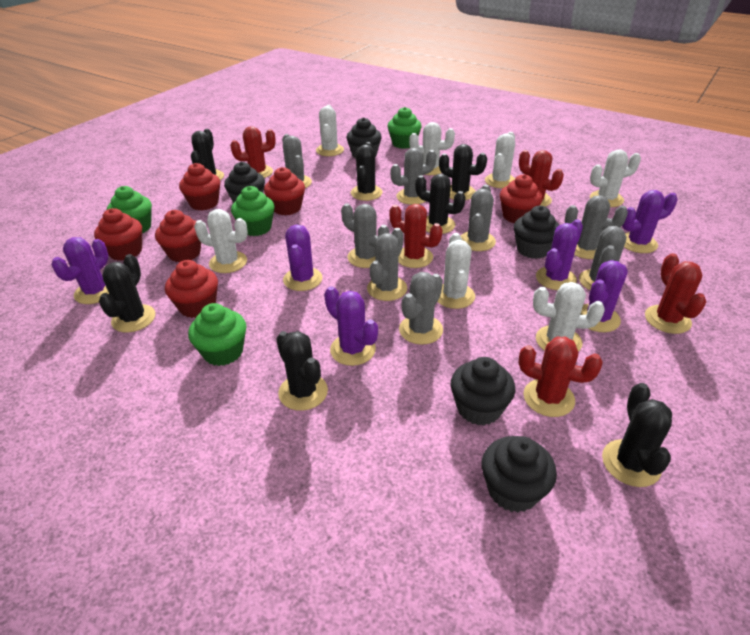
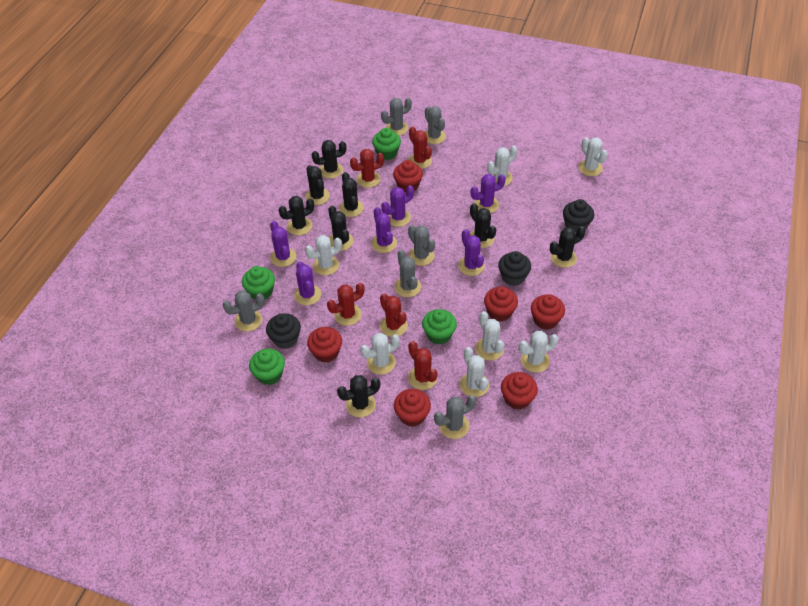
black cactus: 7 -> 8
black cupcake: 5 -> 3
grey cactus: 8 -> 6

